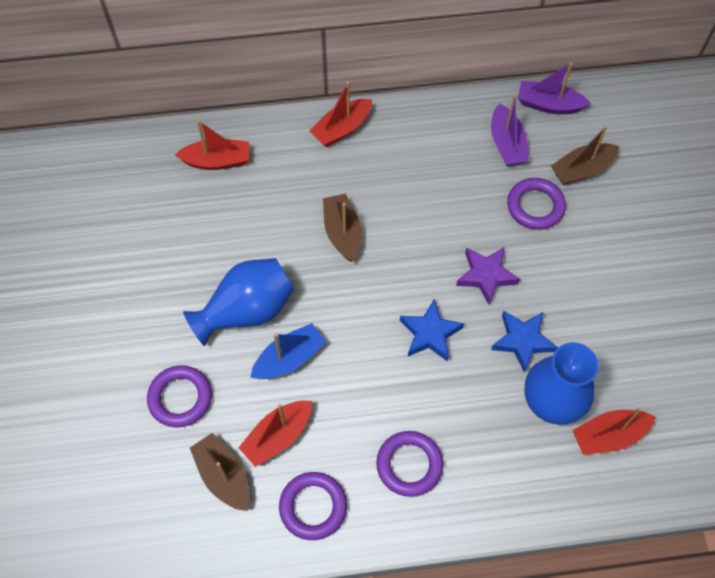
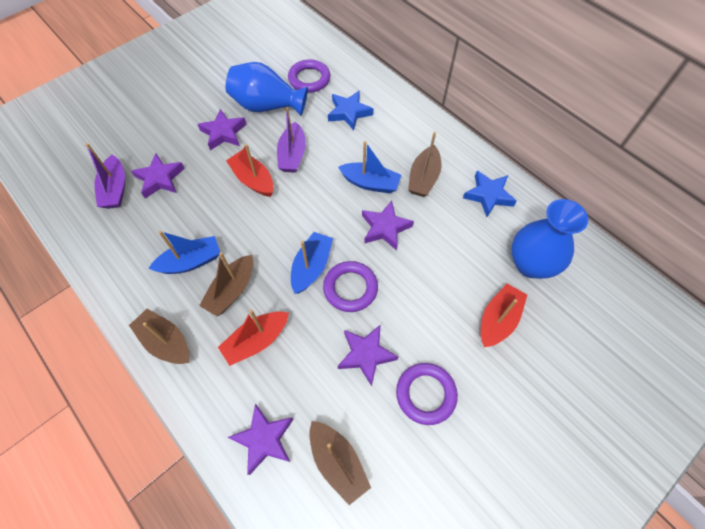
blue boat: 1 -> 3
brown boat: 3 -> 4
purple ring: 4 -> 3
purple star: 1 -> 5
red boat: 4 -> 3

